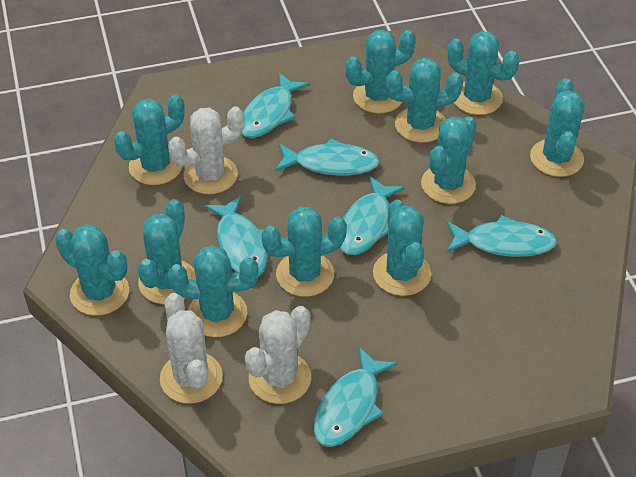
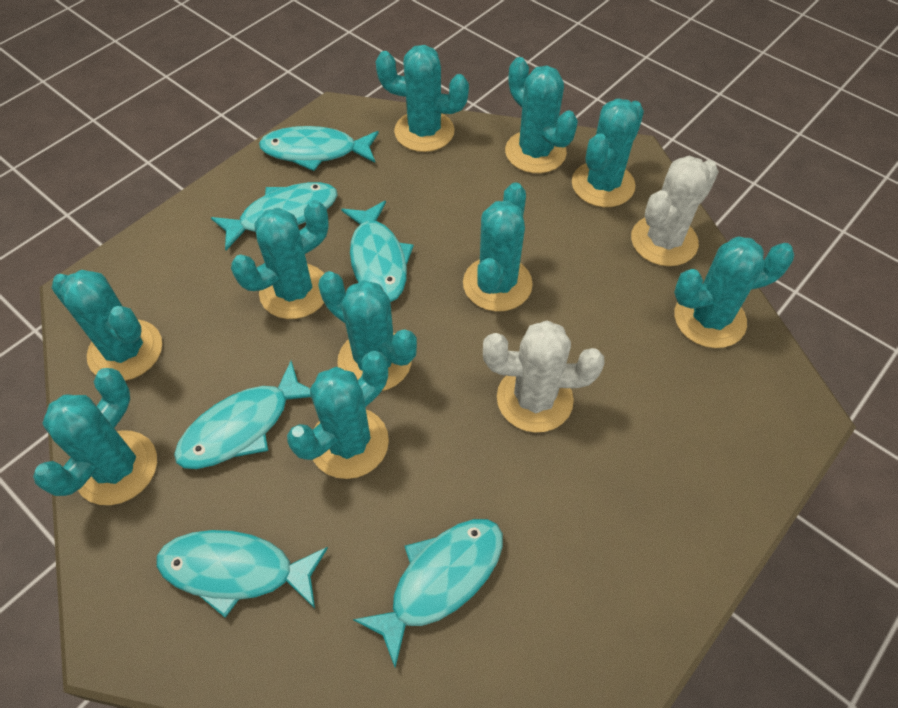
turquoise cactus: 11 -> 10
white cactus: 3 -> 2

